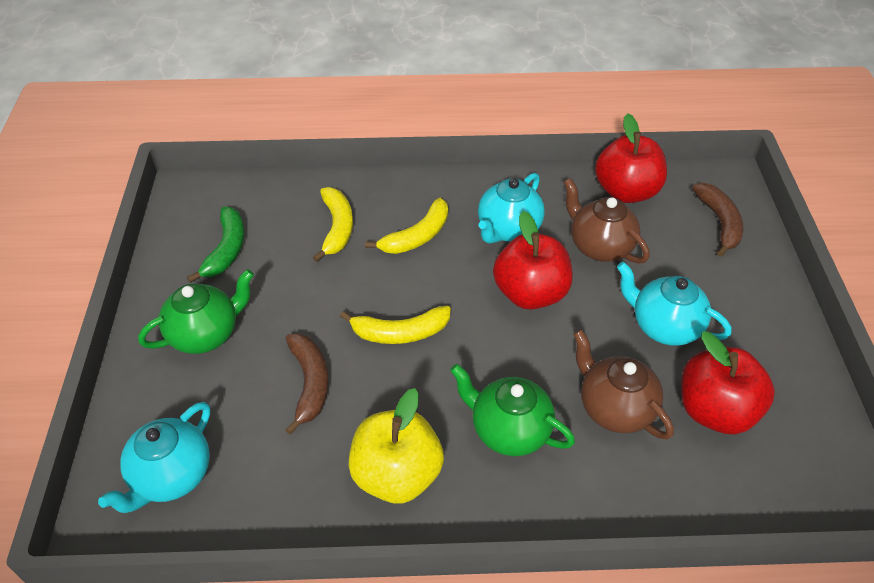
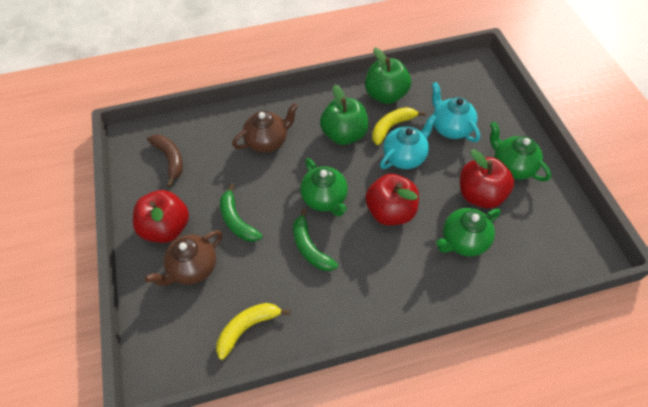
brown banana: 2 -> 1
green apple: 0 -> 2
green banana: 1 -> 2
green teapot: 2 -> 3
turquoise teapot: 3 -> 2
yellow apple: 1 -> 0
yellow banana: 3 -> 2

